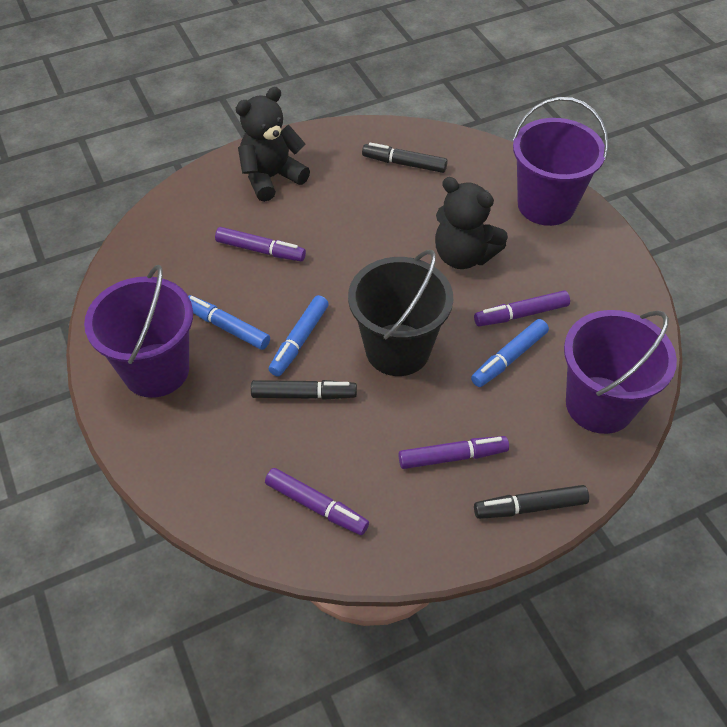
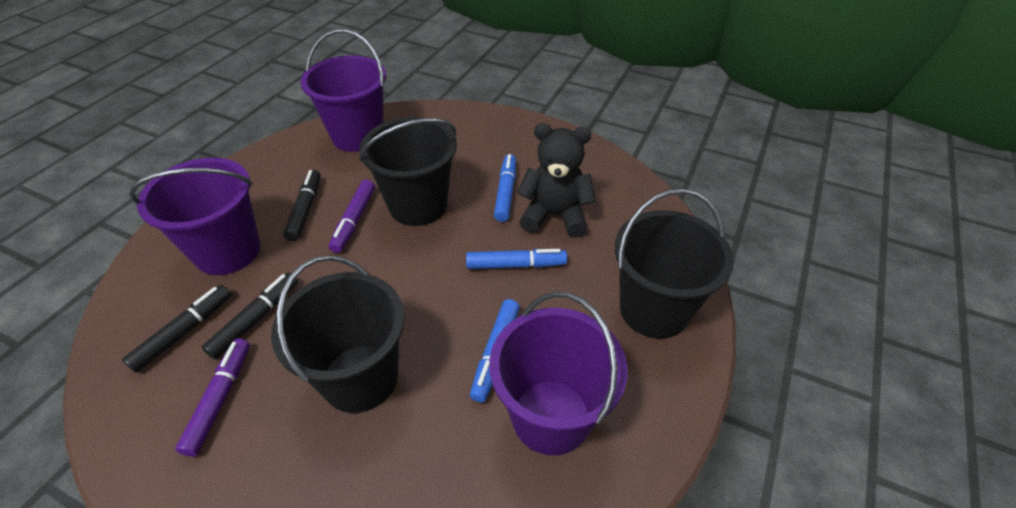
black bucket: 1 -> 3
black teddy bear: 2 -> 1
purple marker: 4 -> 2

